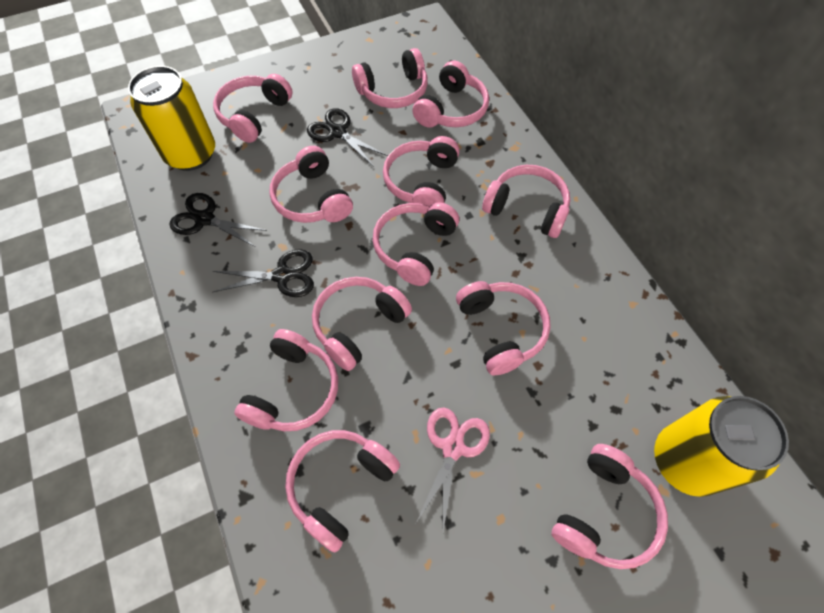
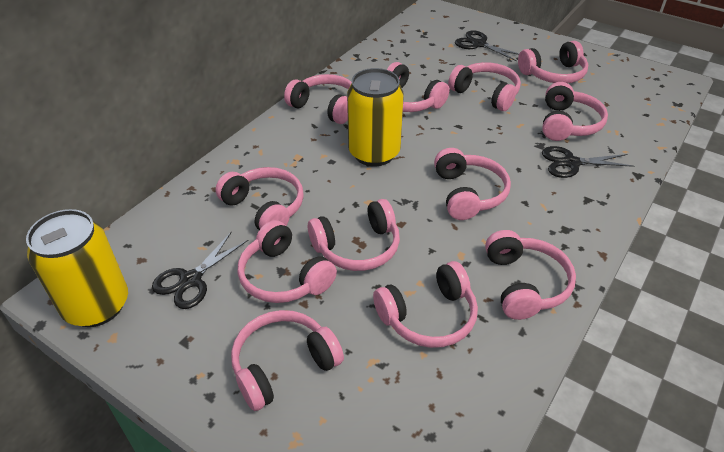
pink scissors: 1 -> 0

